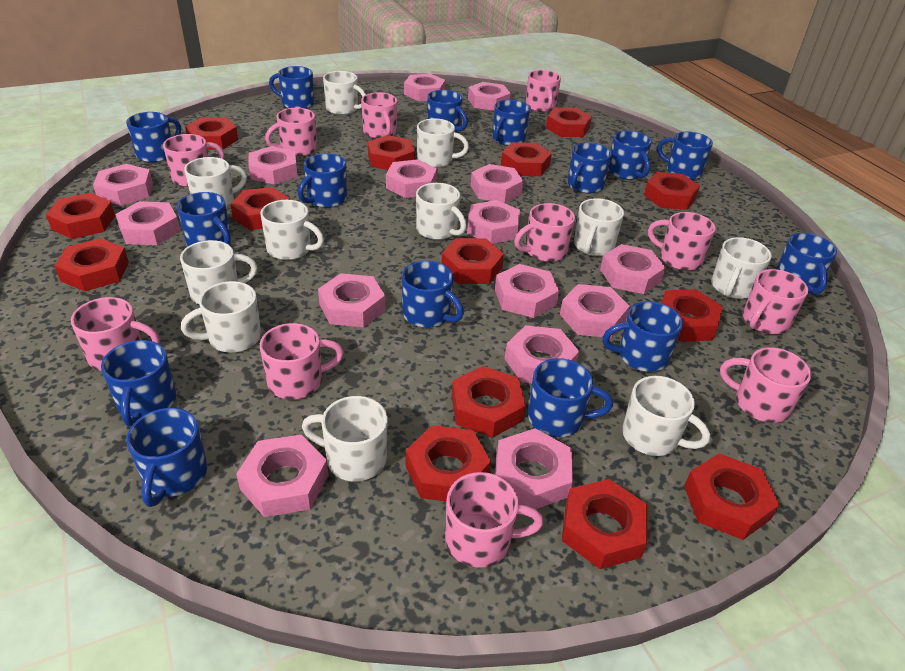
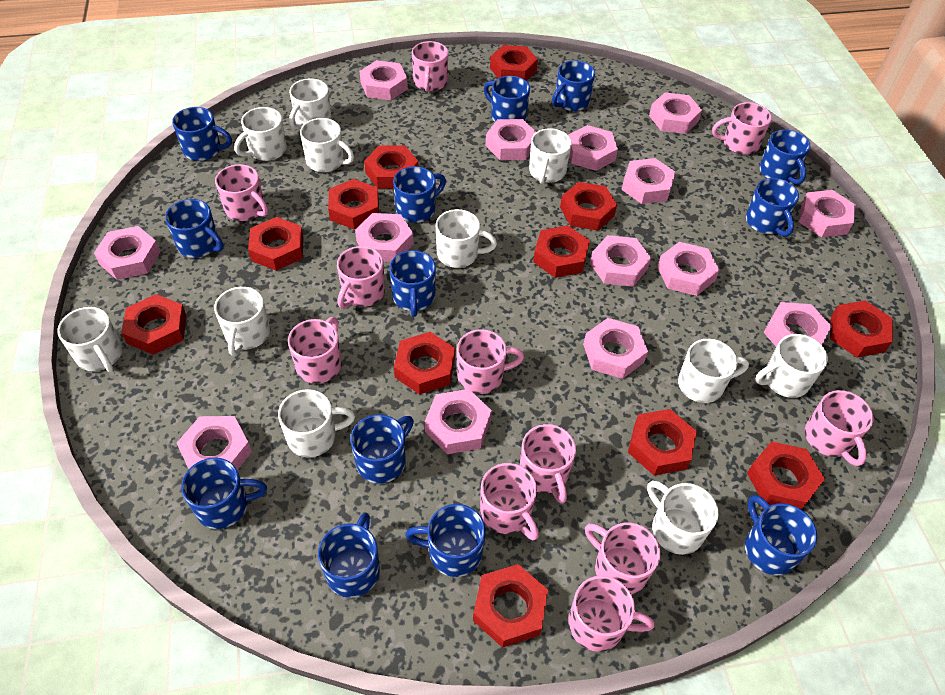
blue mug: 15 -> 13
pink nut: 15 -> 14
red nut: 14 -> 12

